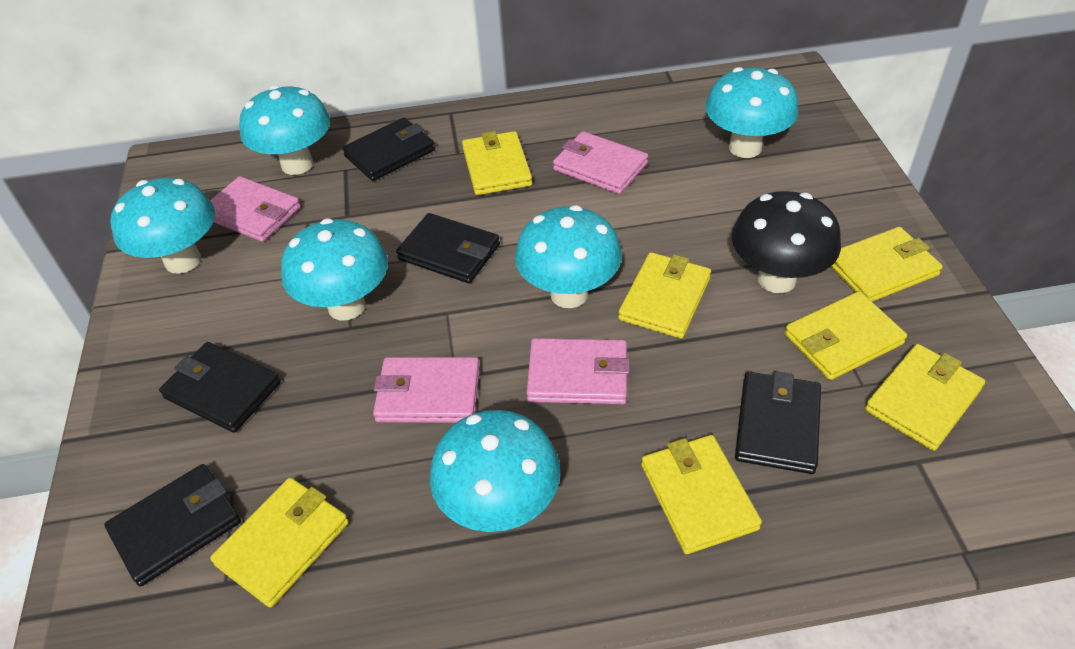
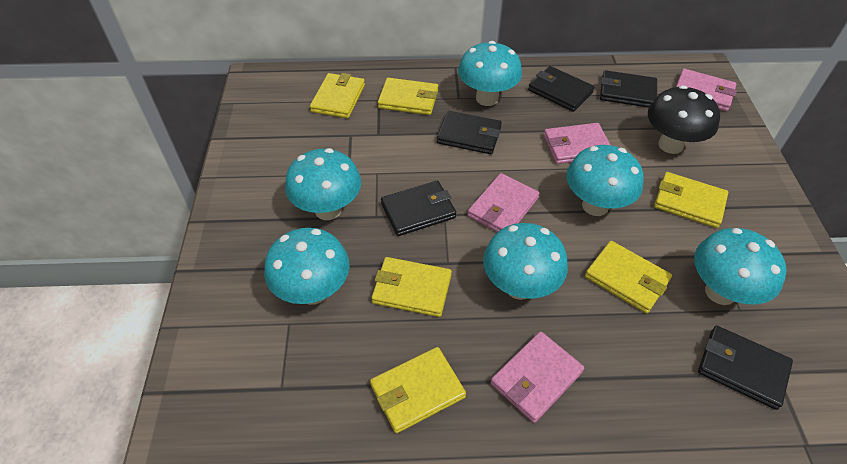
yellow wallet: 7 -> 6

